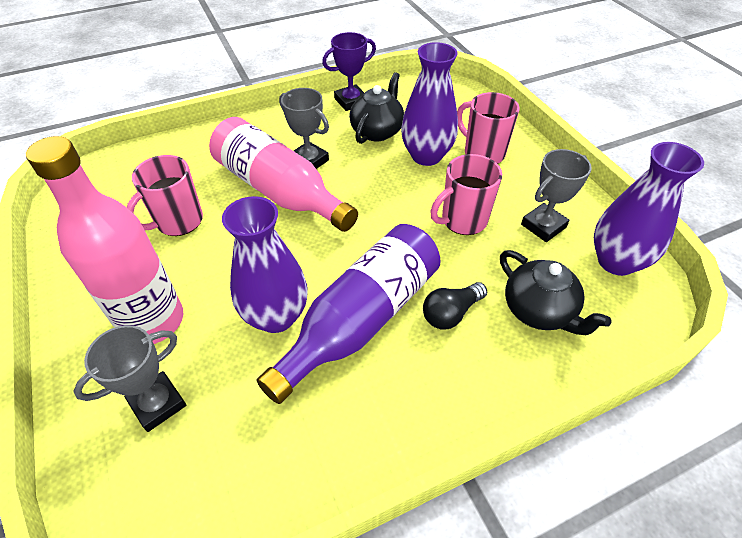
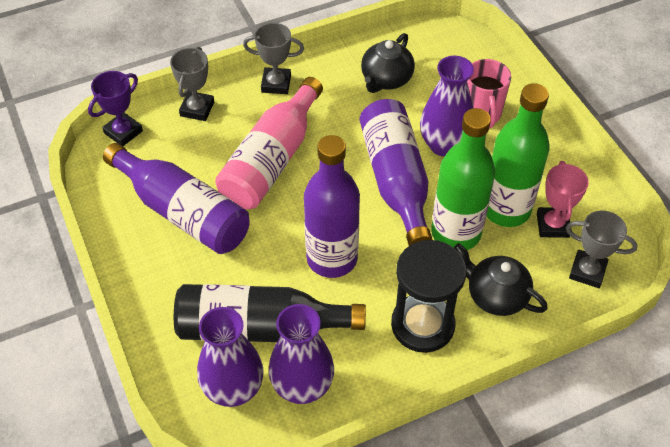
black bottle: 0 -> 1
black hourglass: 0 -> 1
black light bulb: 1 -> 0
green bottle: 0 -> 2
pink bottle: 2 -> 1
pink mug: 3 -> 1
pink trophy: 0 -> 1
purple bottle: 1 -> 3

